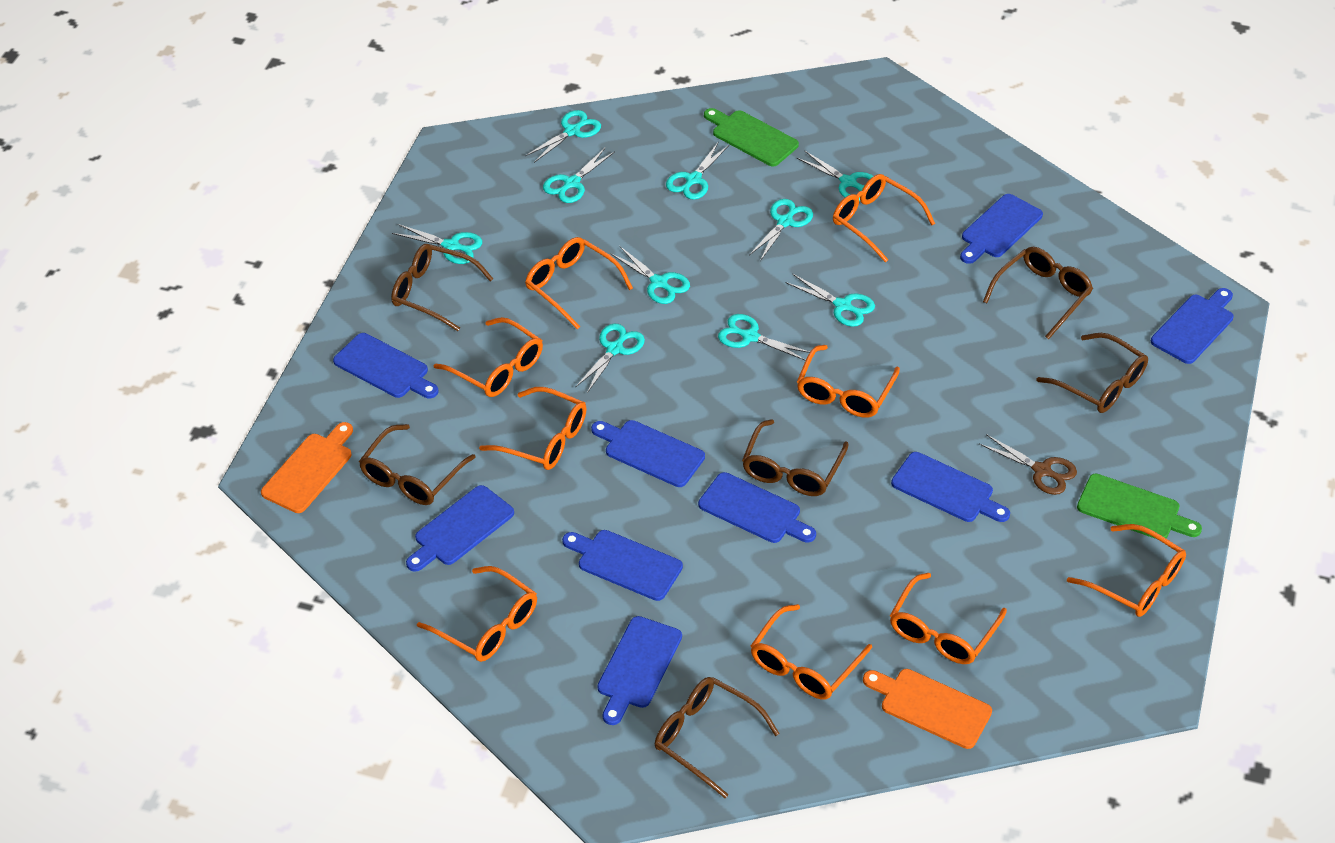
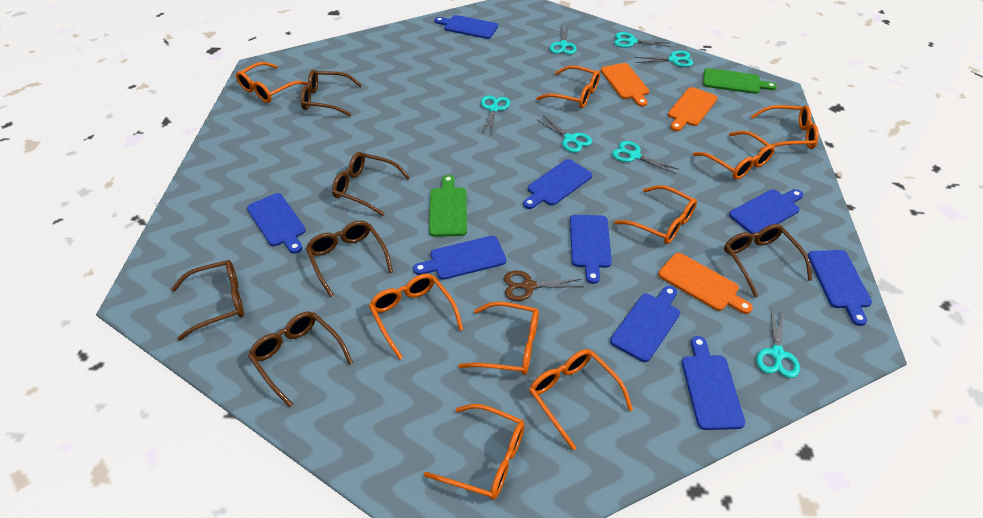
orange cutting board: 2 -> 3
turquoise scissors: 10 -> 7

